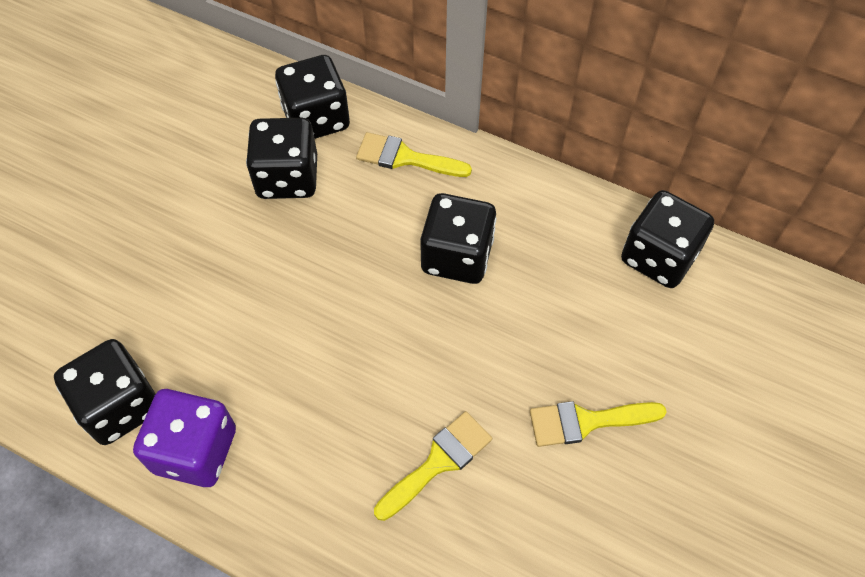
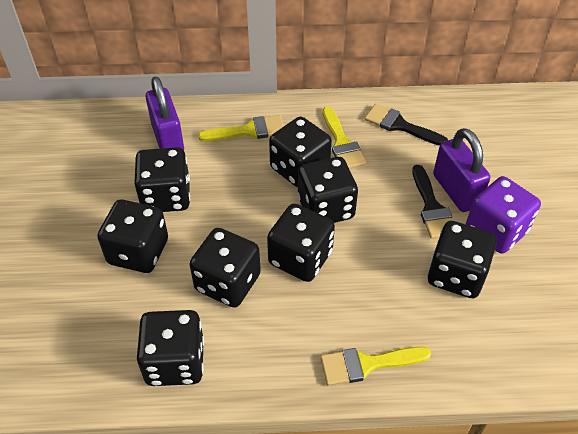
black brush: 0 -> 2
black dice: 5 -> 8
purple padlock: 0 -> 2

